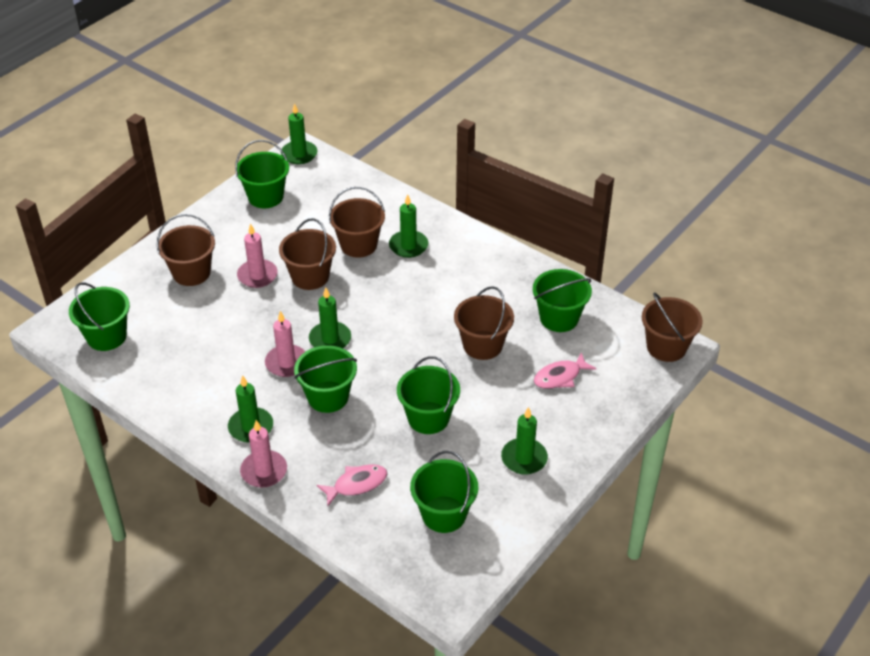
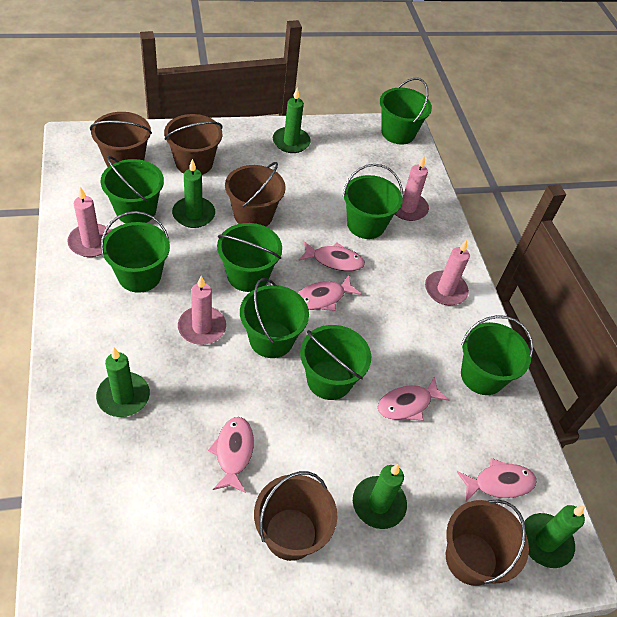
green bucket: 6 -> 8
pink candle: 3 -> 4
pink fish: 2 -> 5

